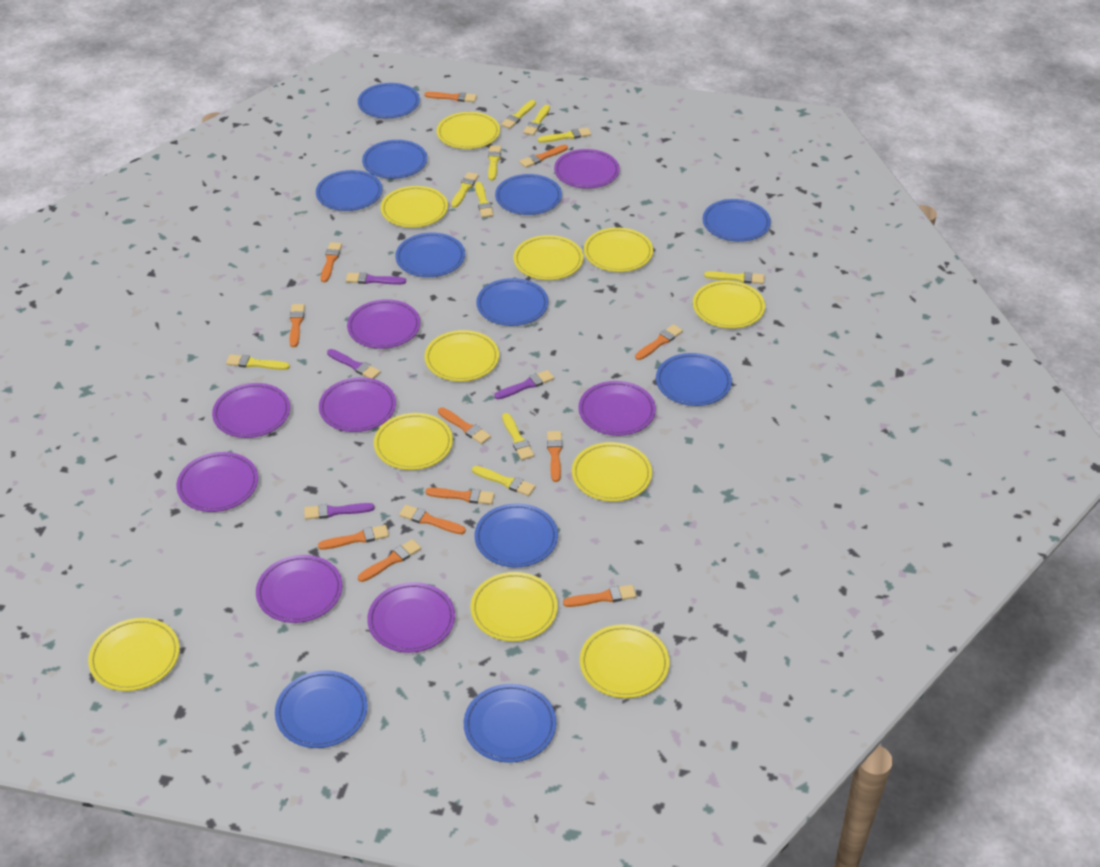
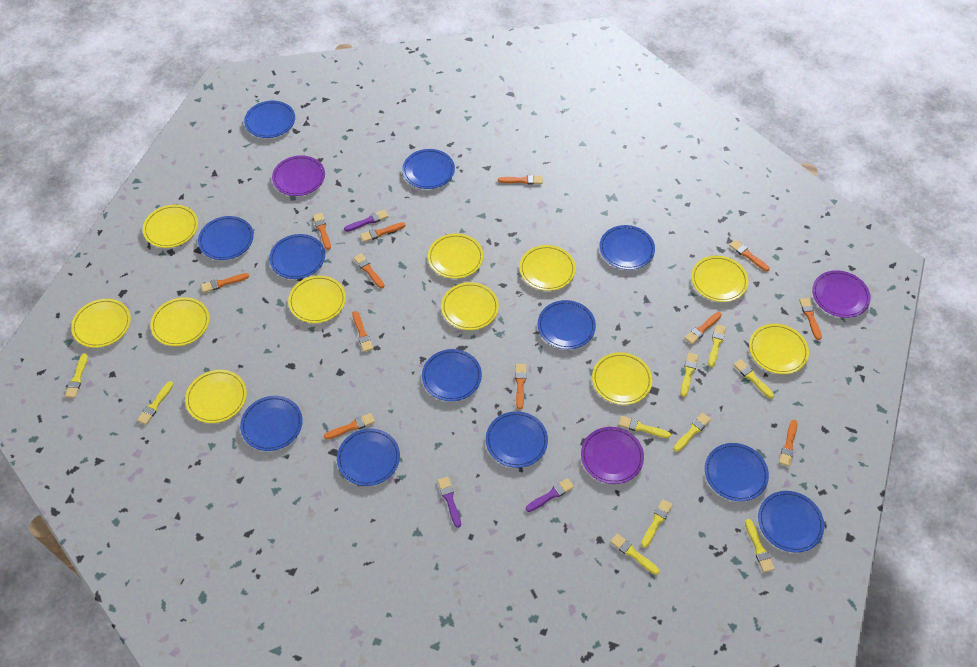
blue plate: 11 -> 12
purple brush: 4 -> 3
purple plate: 8 -> 3

